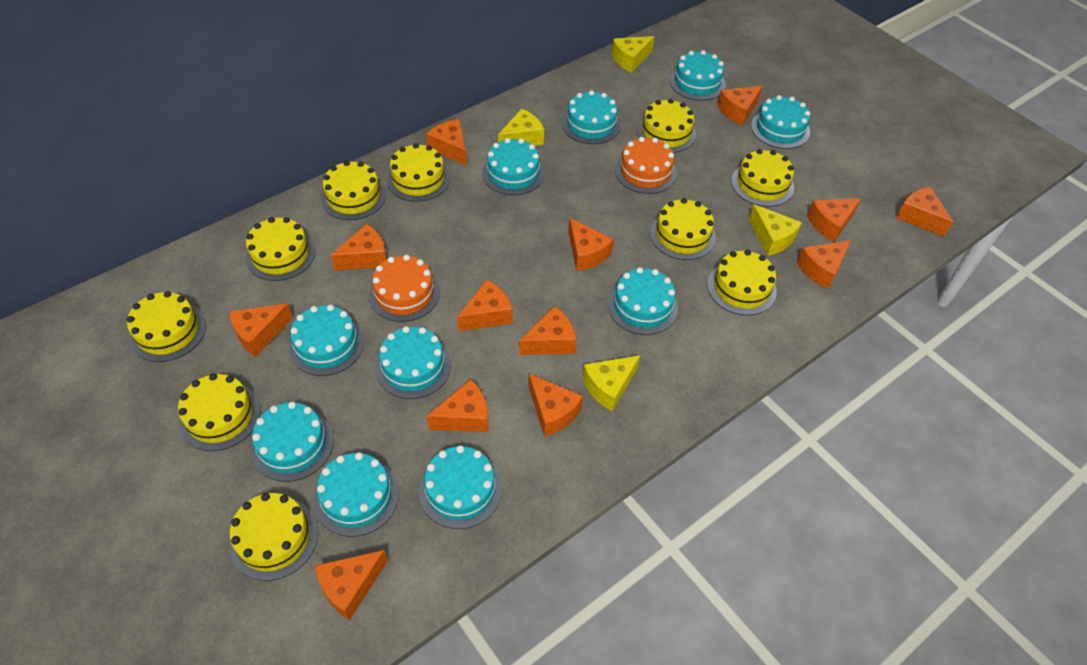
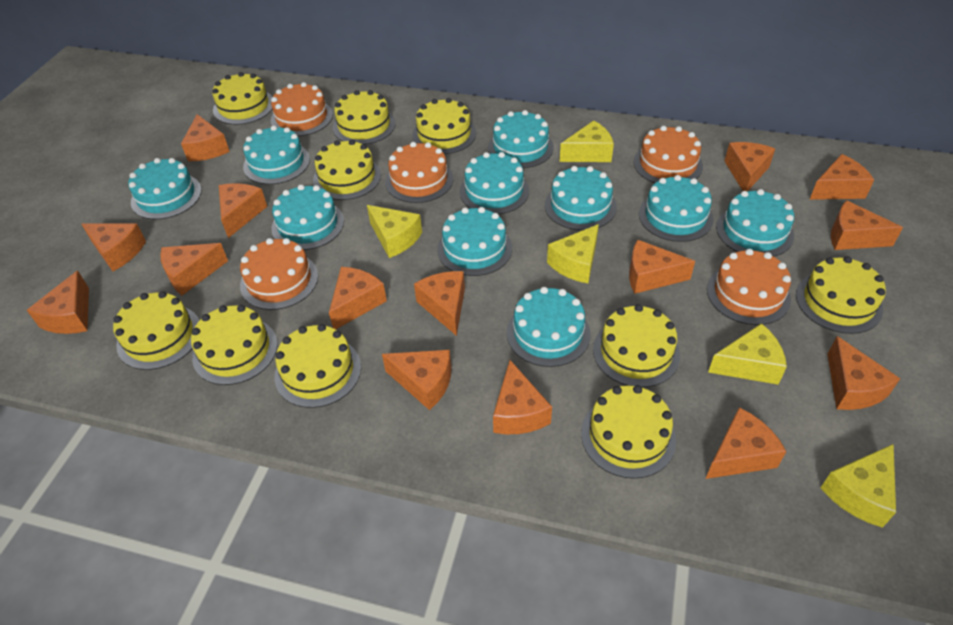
orange cake: 2 -> 5
orange cheese: 13 -> 15
yellow cheese: 4 -> 5

